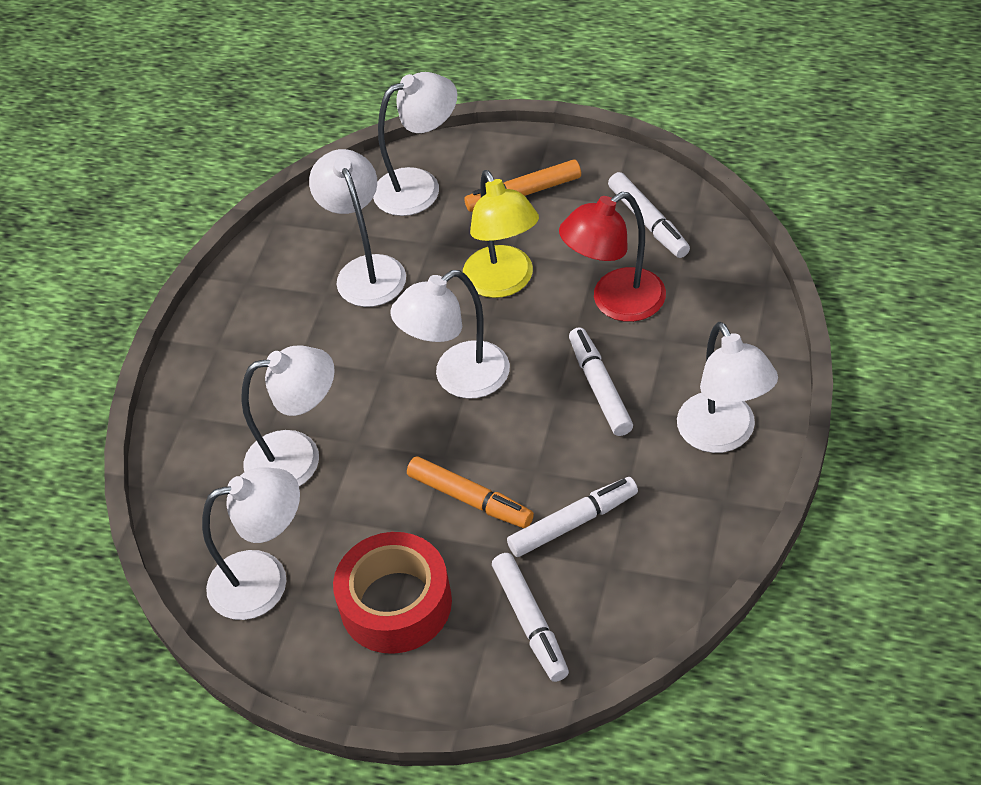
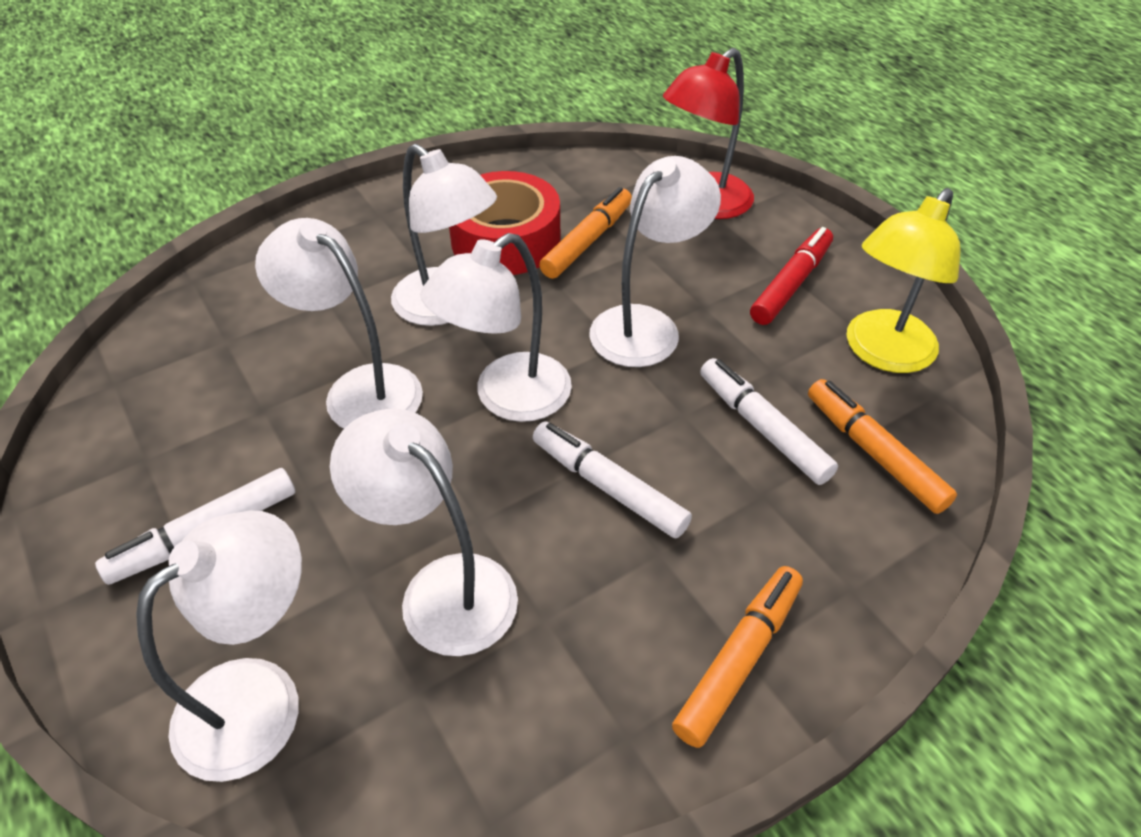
orange marker: 2 -> 3
red marker: 0 -> 1
white marker: 4 -> 3

